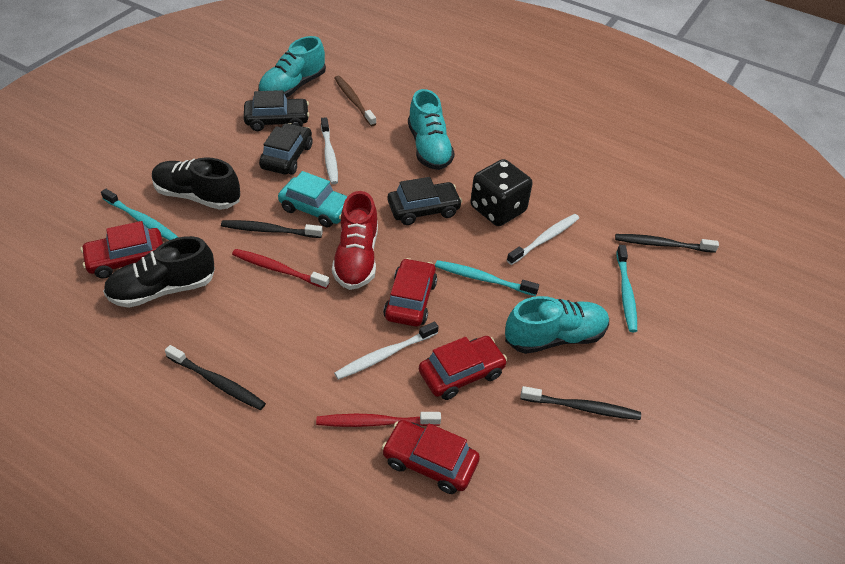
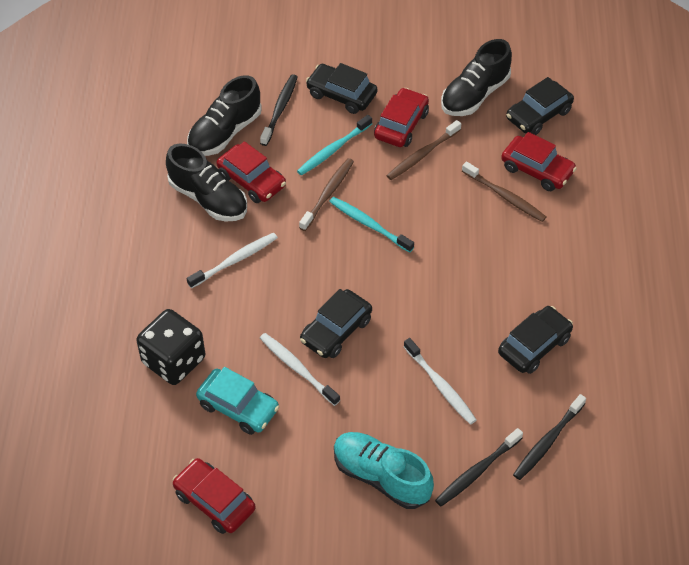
black car: 3 -> 4
black shoe: 2 -> 3
black toothbrush: 4 -> 3
brown toothbrush: 1 -> 3
red shoe: 1 -> 0
red toothbrush: 2 -> 0
turquoise shoe: 3 -> 1
turquoise toothbrush: 3 -> 2

